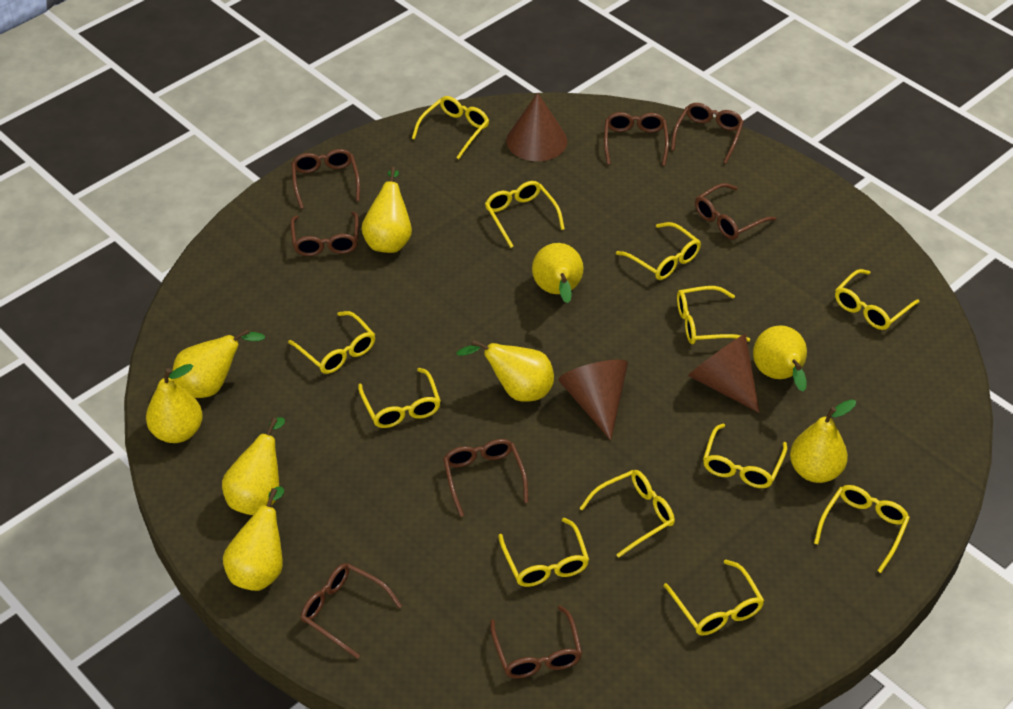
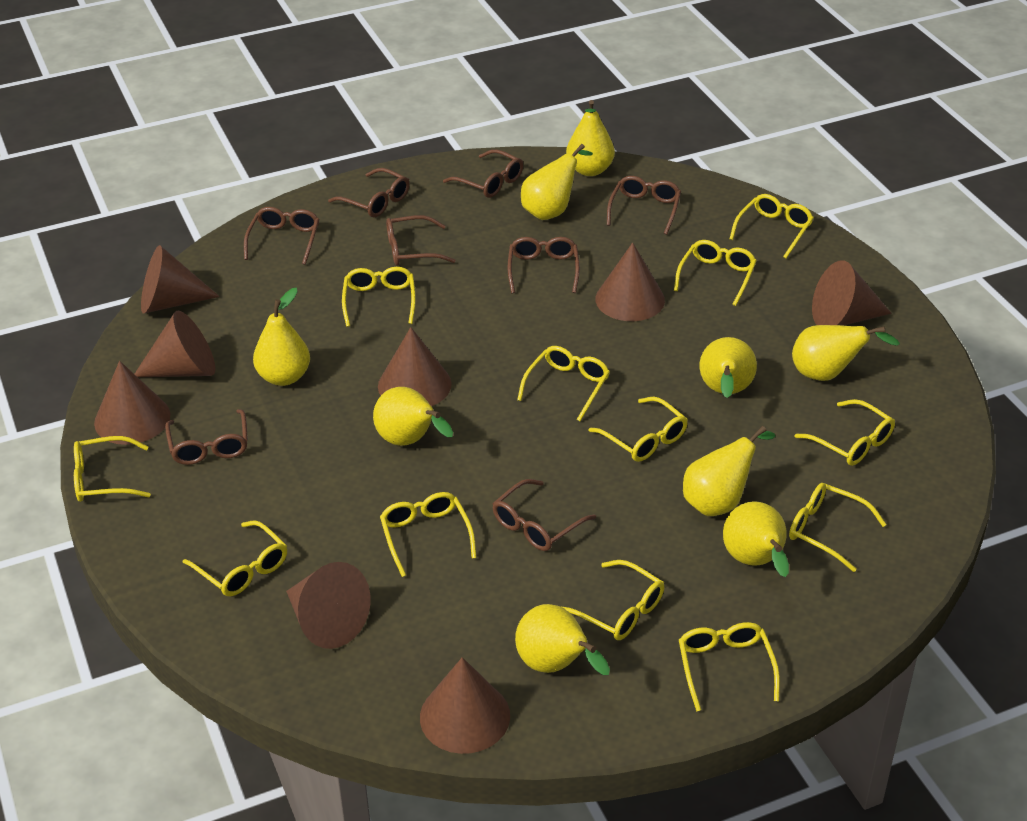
brown cone: 3 -> 8

